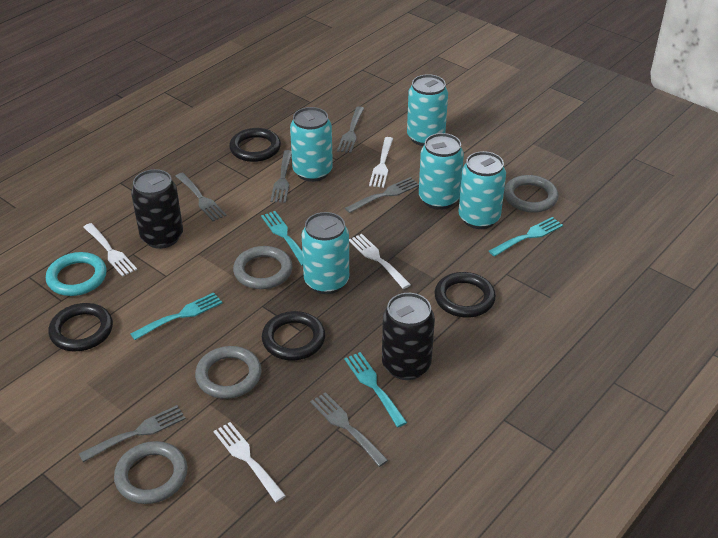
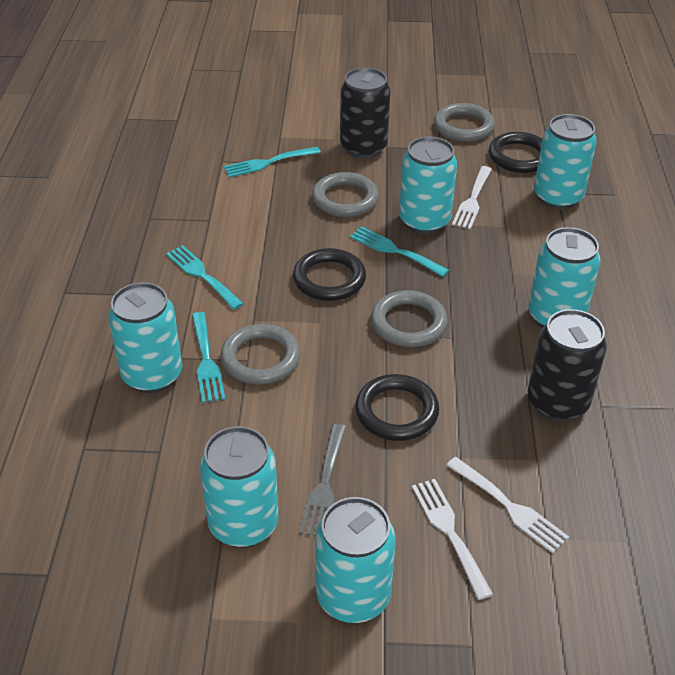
black ring: 4 -> 3
grey fork: 6 -> 1
turquoise can: 5 -> 6
turquoise ring: 1 -> 0
white fork: 4 -> 3

